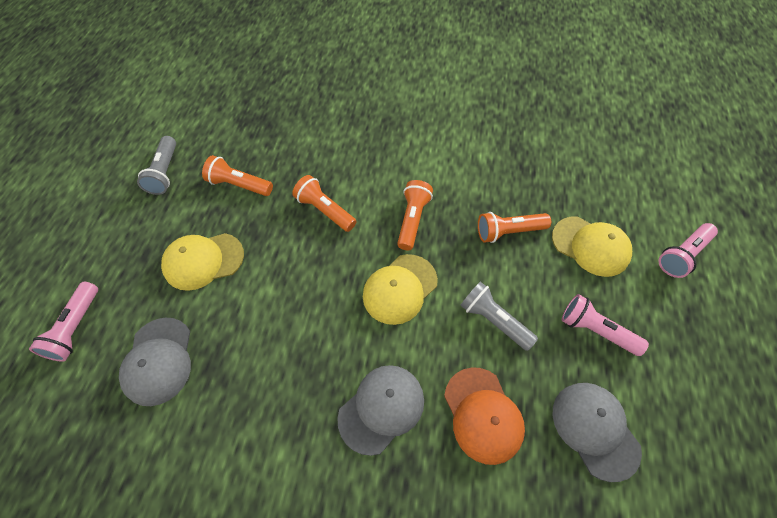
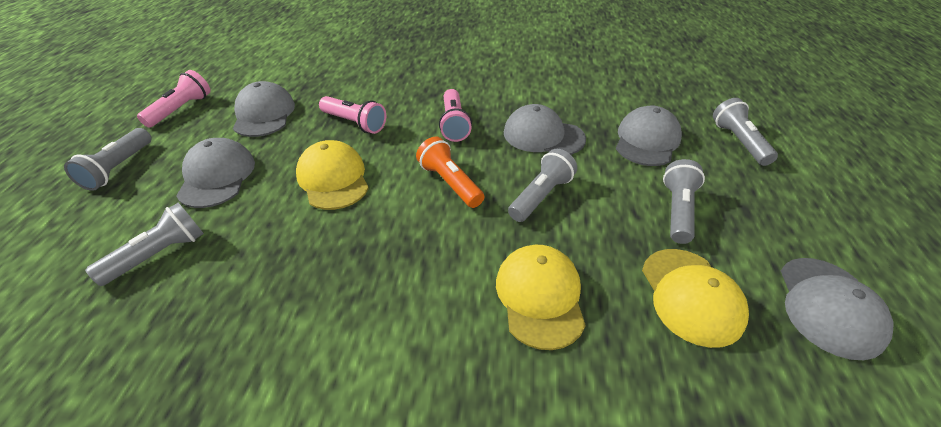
grey cap: 3 -> 5
grey flashlight: 2 -> 5
orange cap: 1 -> 0
orange flashlight: 4 -> 1

